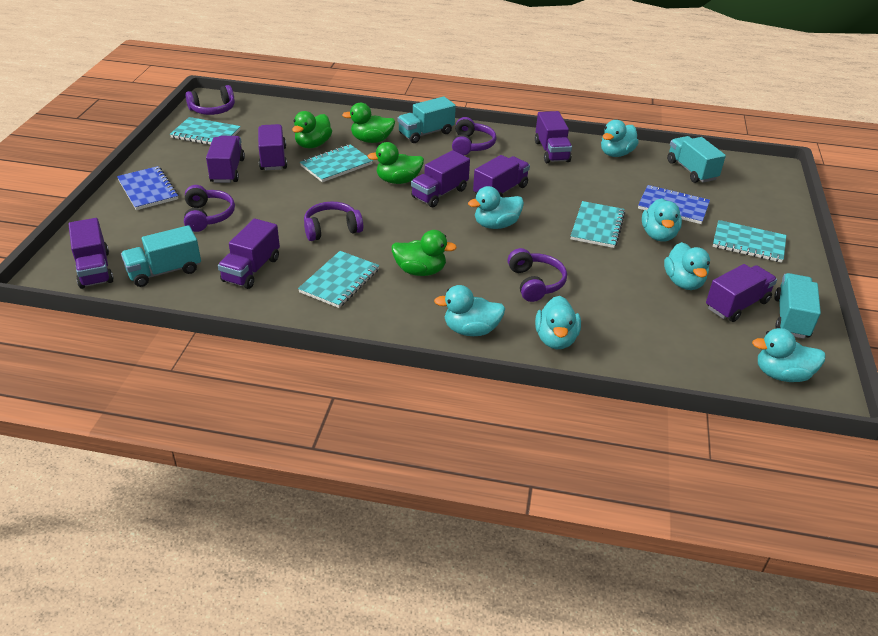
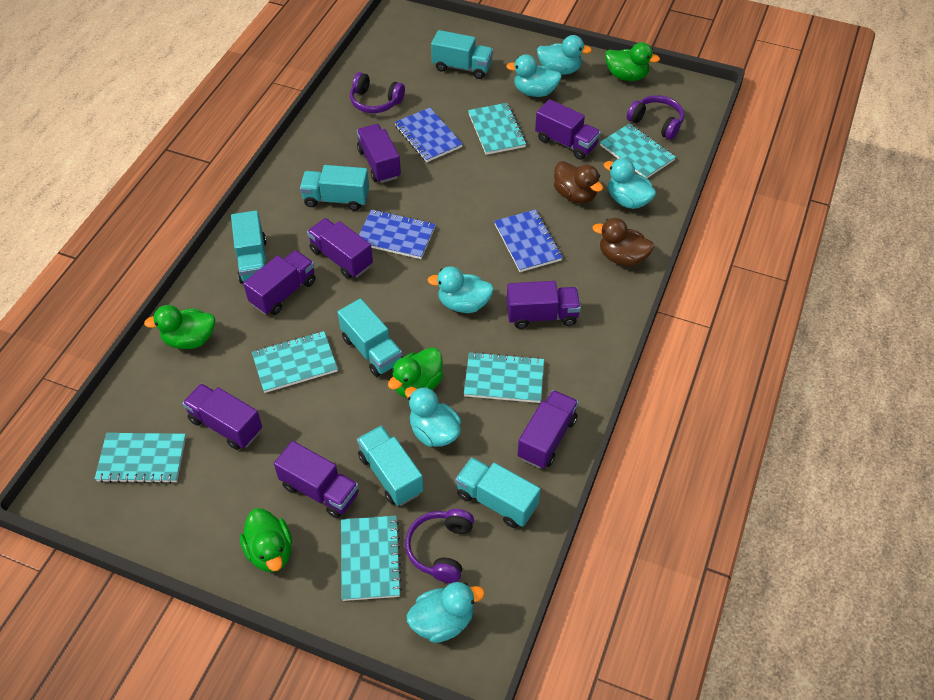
blue notebook: 2 -> 3
brown duck: 0 -> 2
purple headphones: 5 -> 3
turquoise duck: 7 -> 6
turquoise notebook: 5 -> 6
turquoise truck: 4 -> 6

